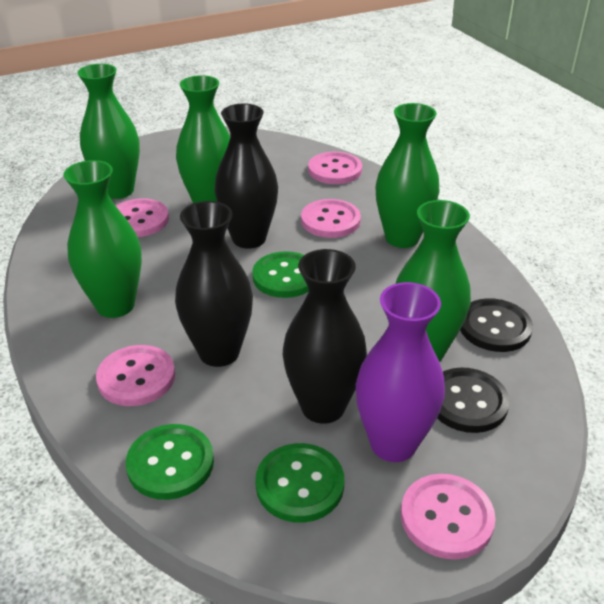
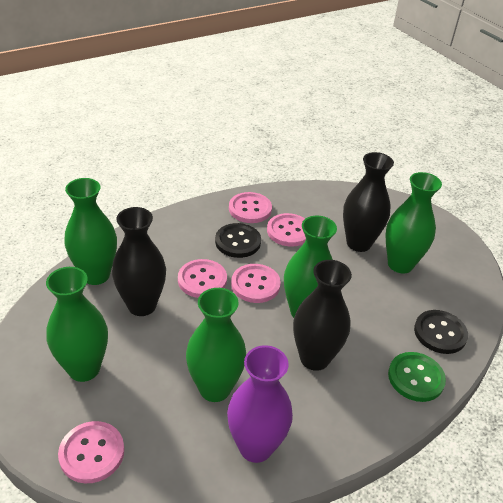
green button: 3 -> 1

